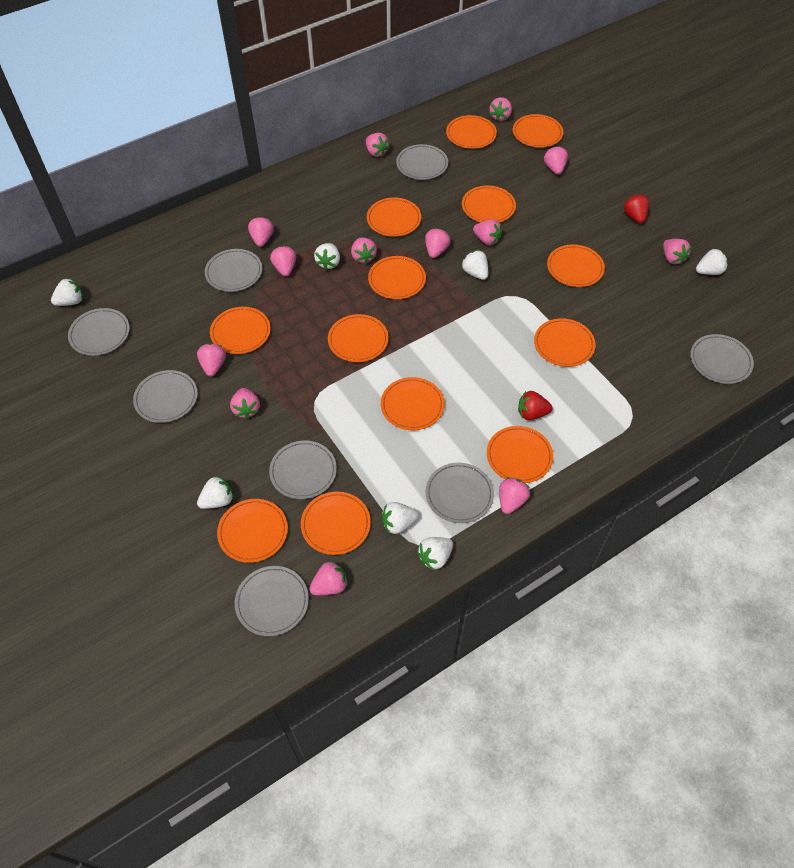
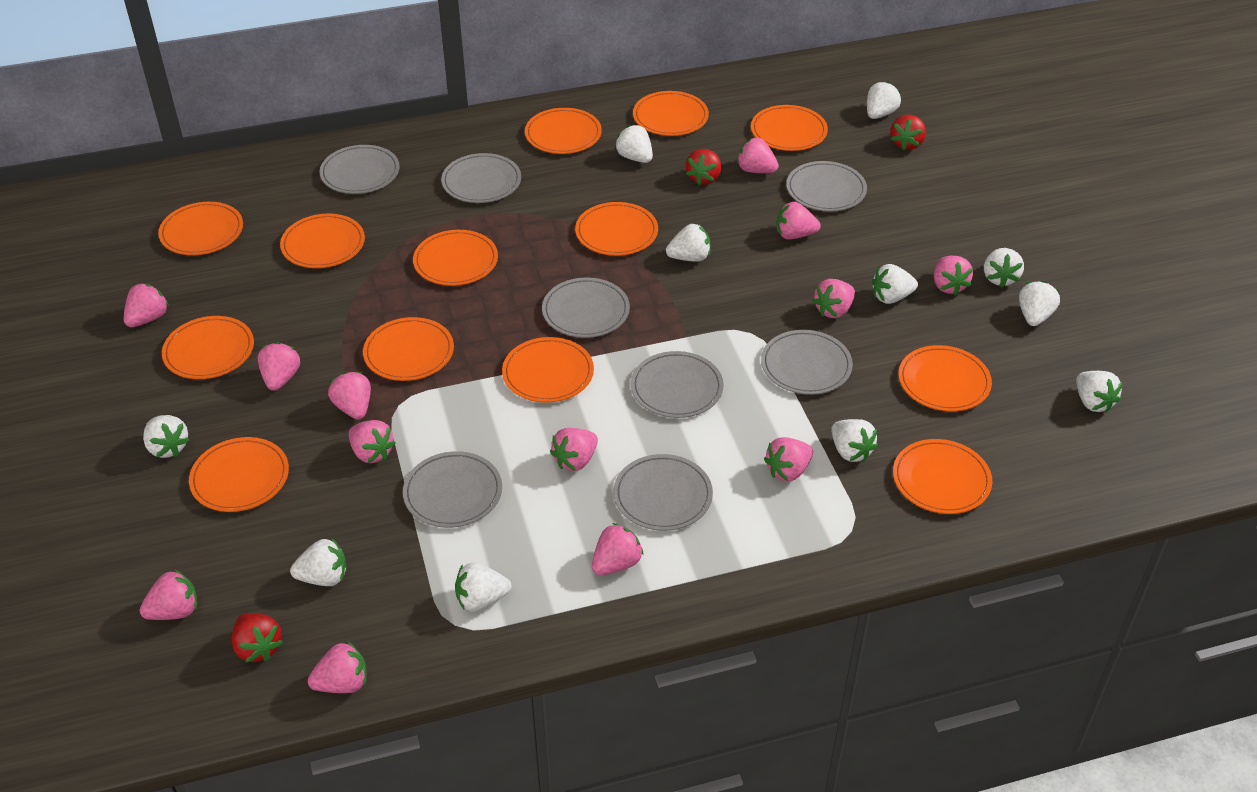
red strawberry: 2 -> 3
white strawberry: 7 -> 11

